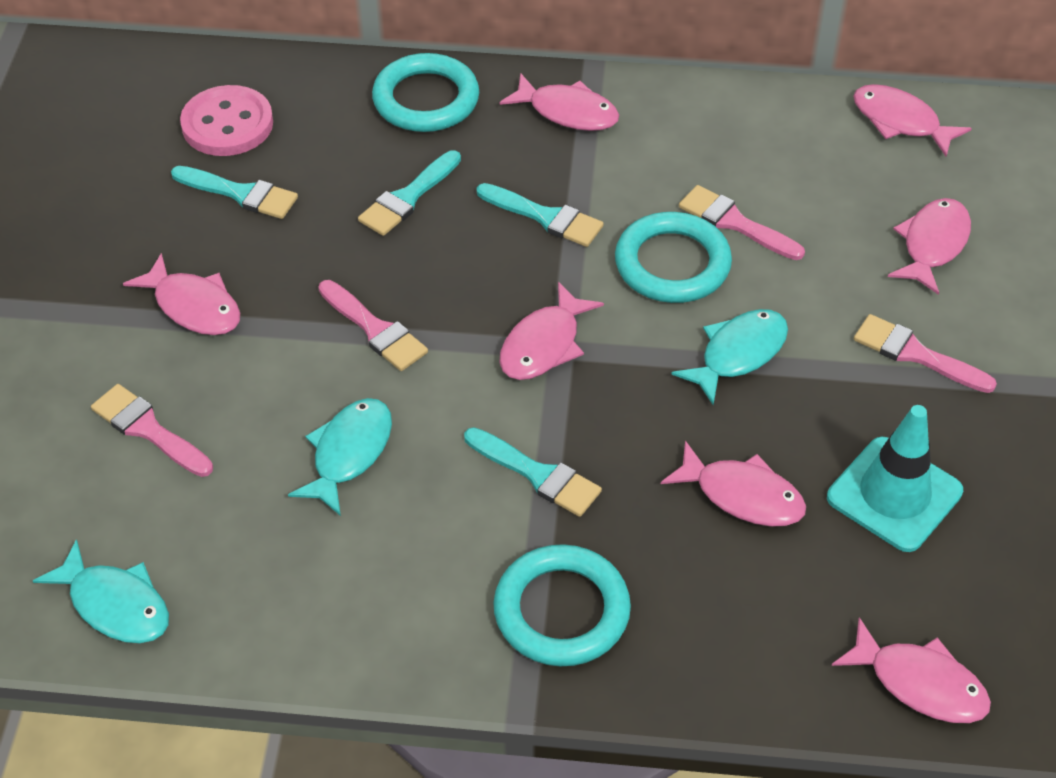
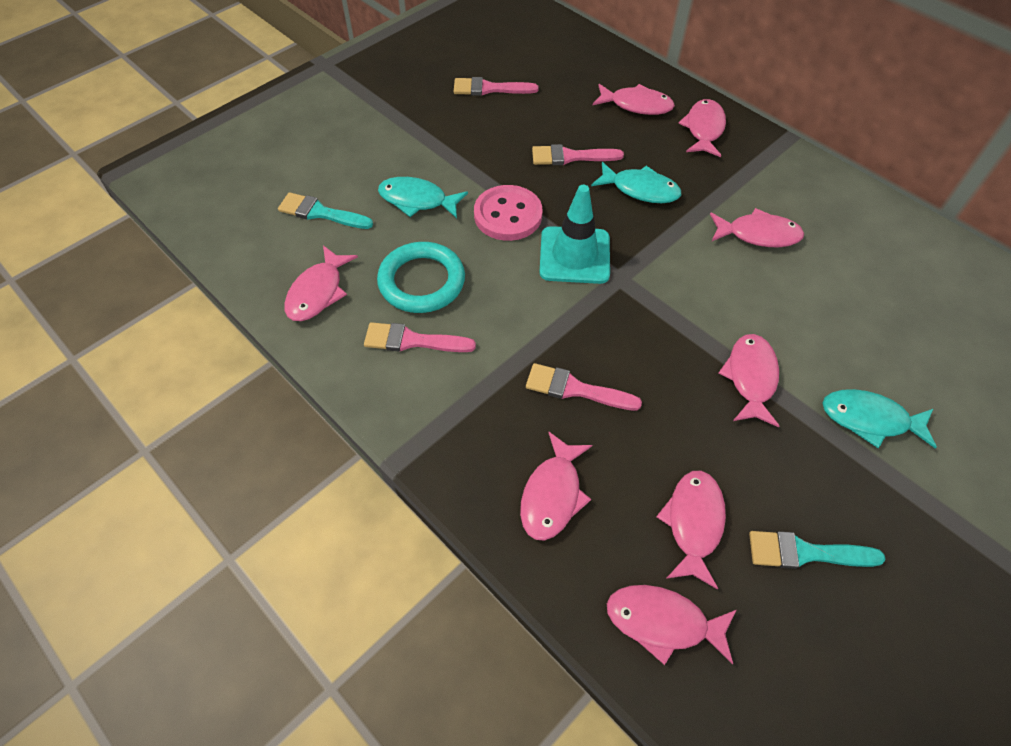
pink fish: 7 -> 8
turquoise brush: 4 -> 2
turquoise ring: 3 -> 1

